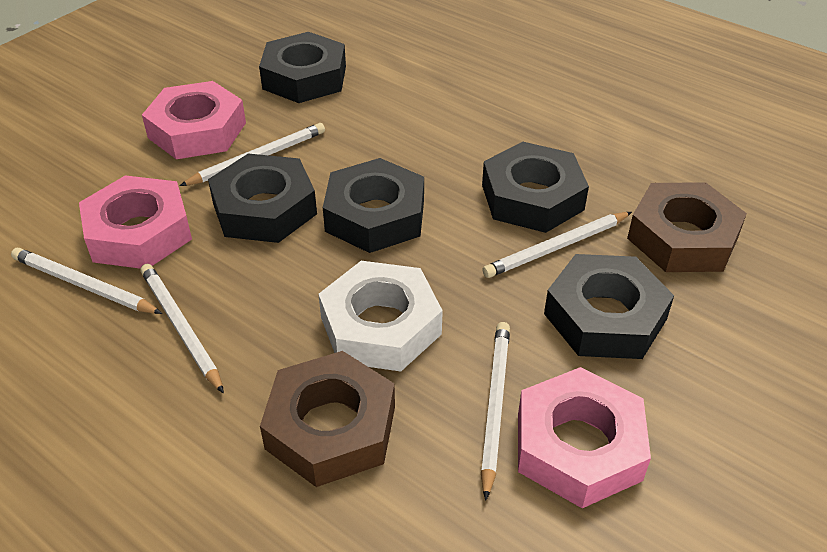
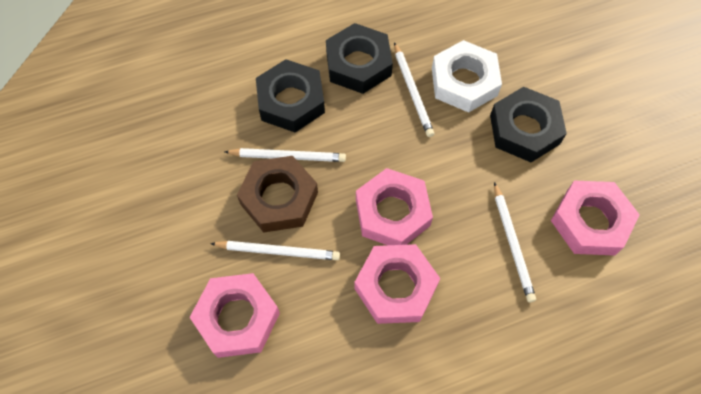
black nut: 5 -> 3
brown nut: 2 -> 1
pink nut: 3 -> 4
white pencil: 5 -> 4

